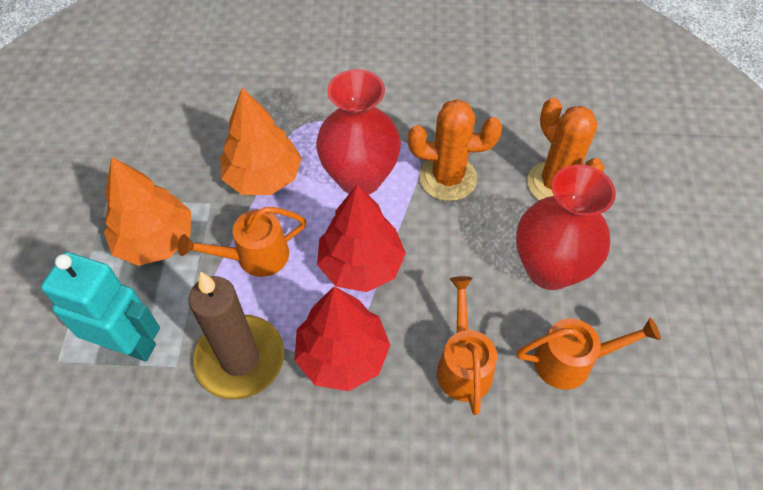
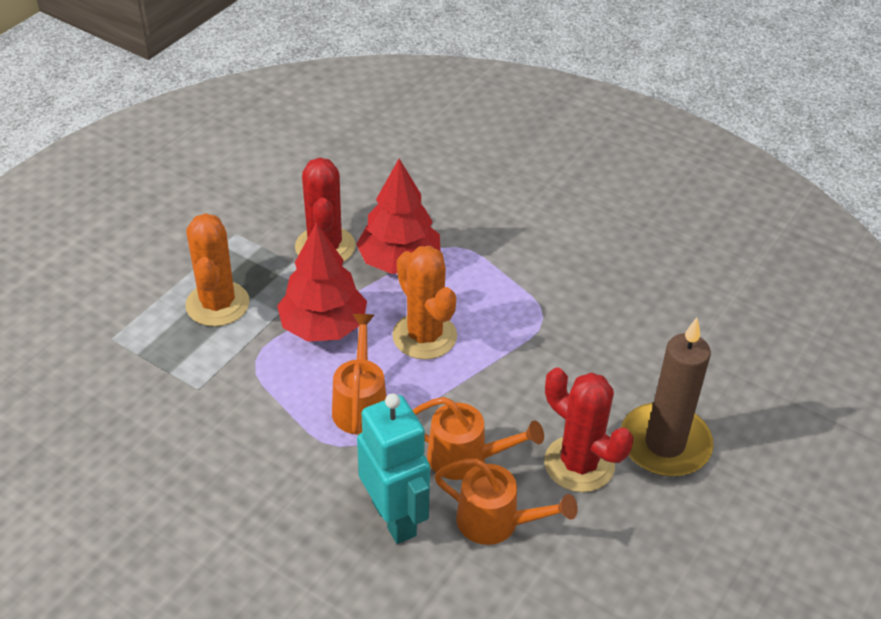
orange tree: 2 -> 0
red cactus: 0 -> 2
red vase: 2 -> 0

